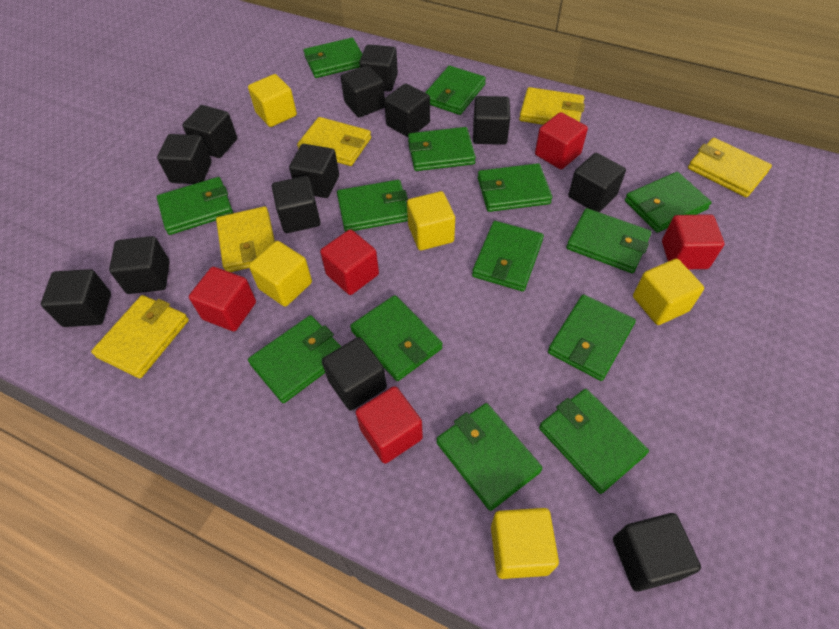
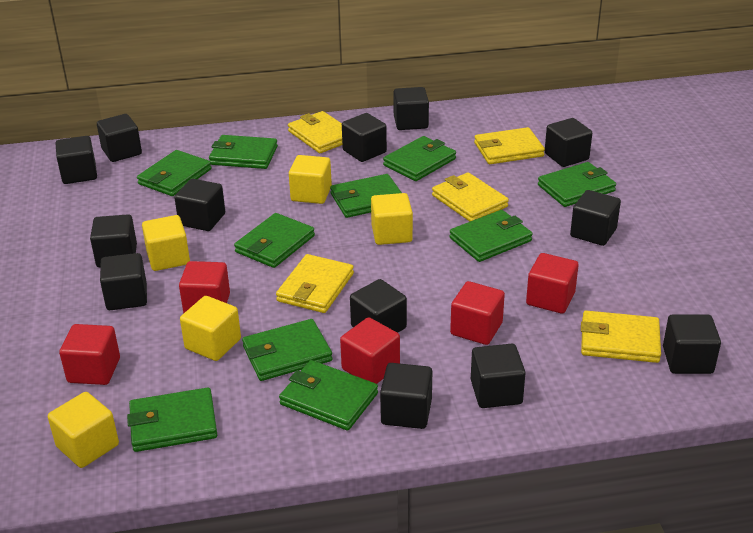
green wallet: 14 -> 10

